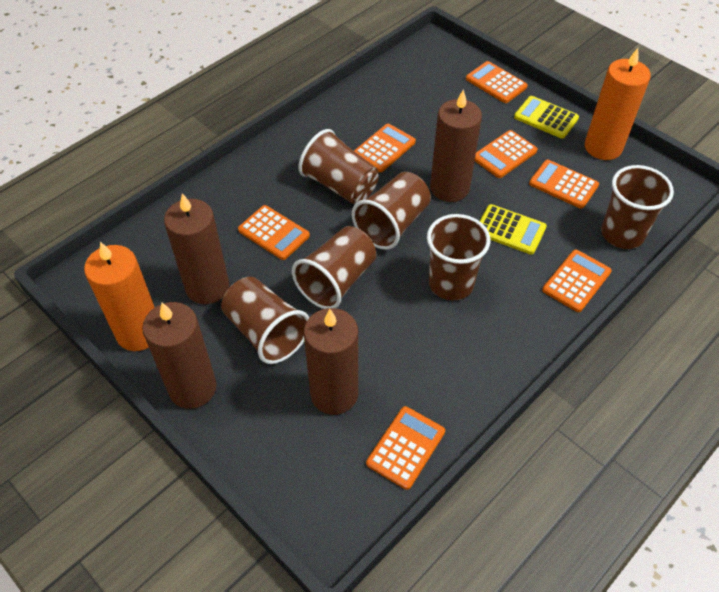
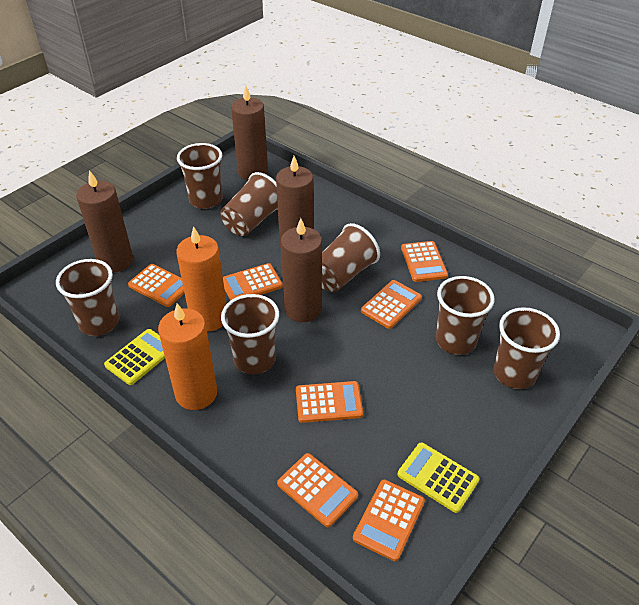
brown cup: 6 -> 7

